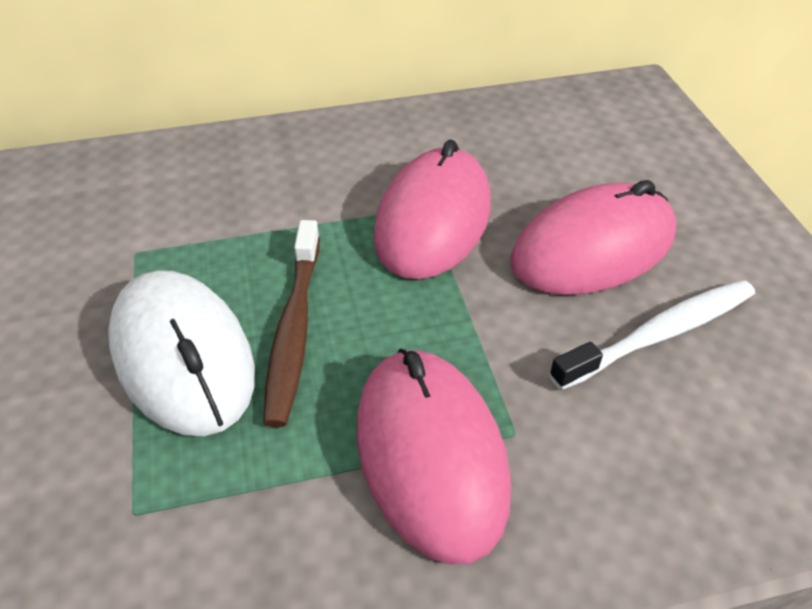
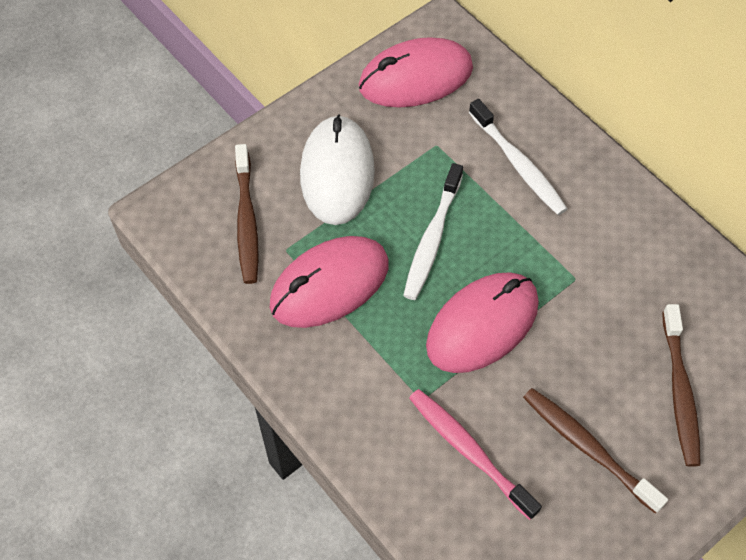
brown toothbrush: 1 -> 3
pink toothbrush: 0 -> 1
white toothbrush: 1 -> 2

